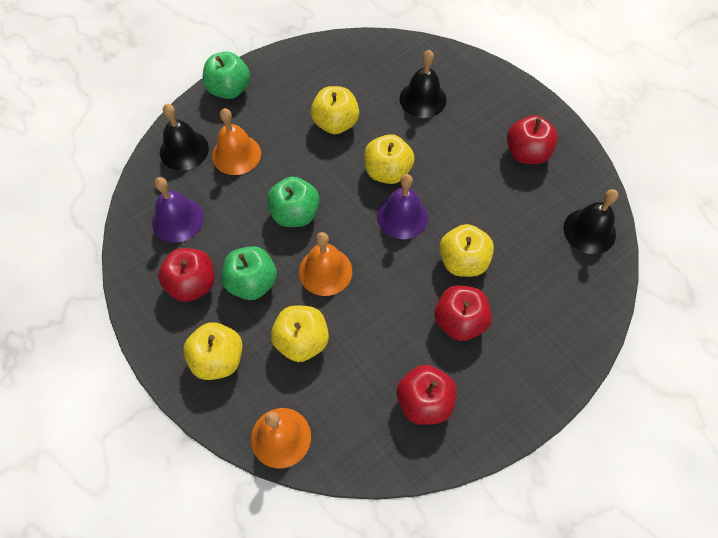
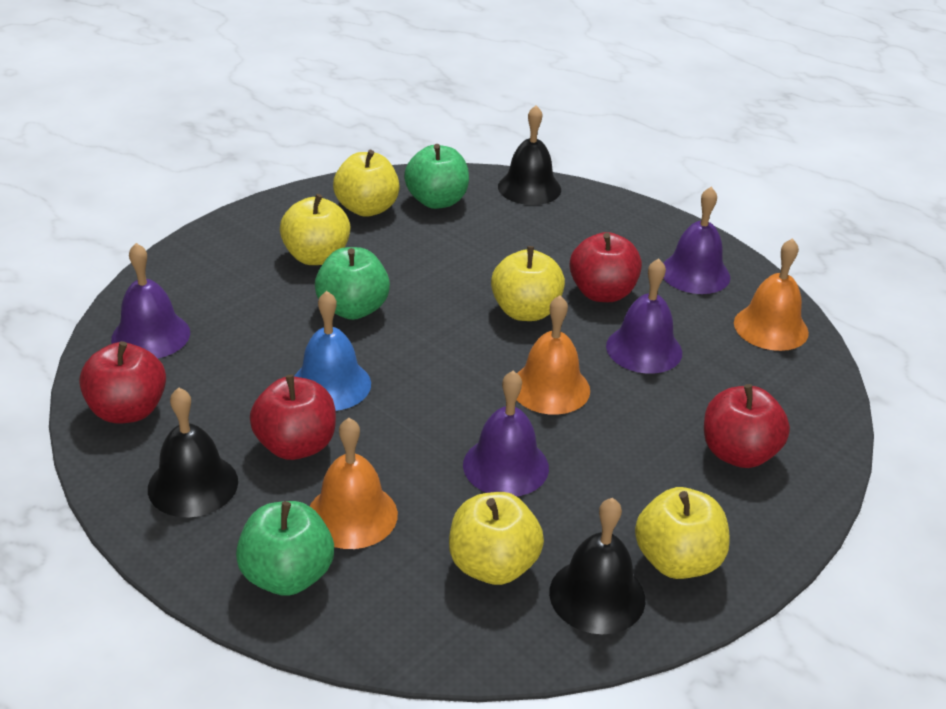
blue bell: 0 -> 1
purple bell: 2 -> 4

